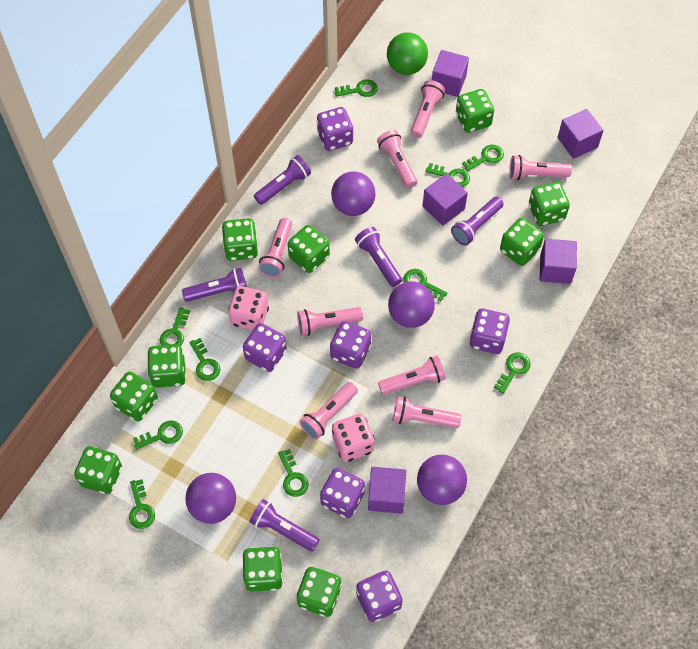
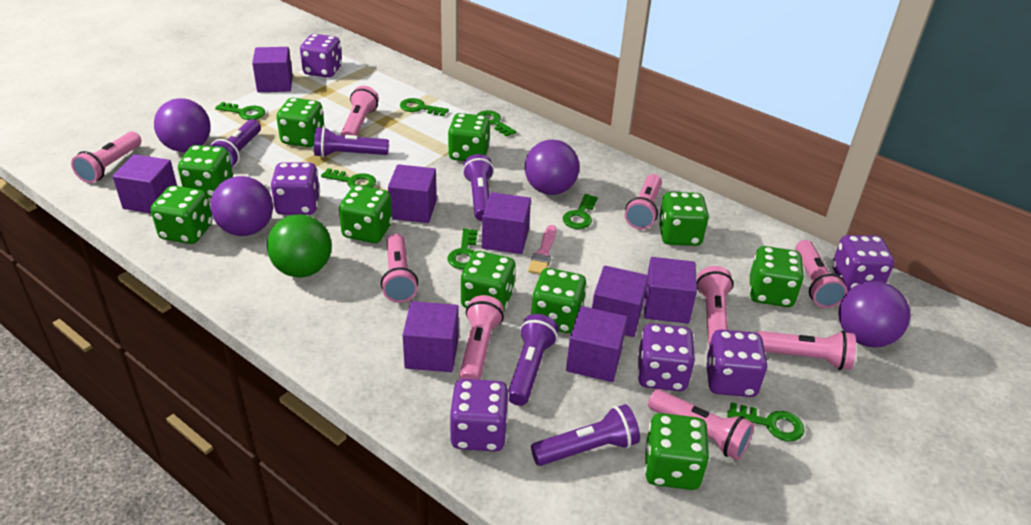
green key: 10 -> 7
pink brush: 0 -> 1
pink dice: 2 -> 0
pink flashlight: 8 -> 9
purple cube: 5 -> 8

